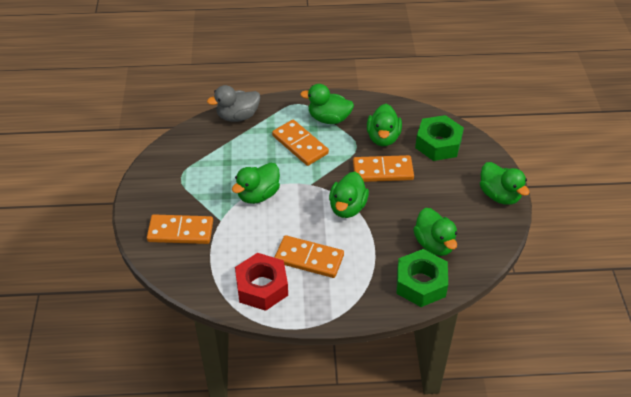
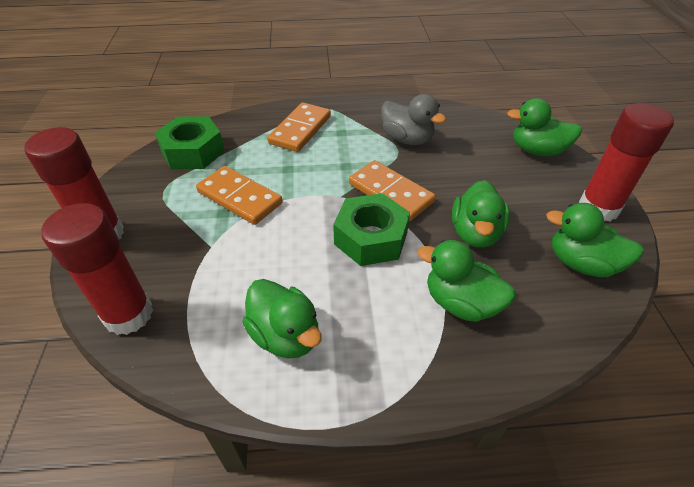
green duck: 6 -> 5
orange domino: 4 -> 3
red glue stick: 0 -> 3
red nut: 1 -> 0

